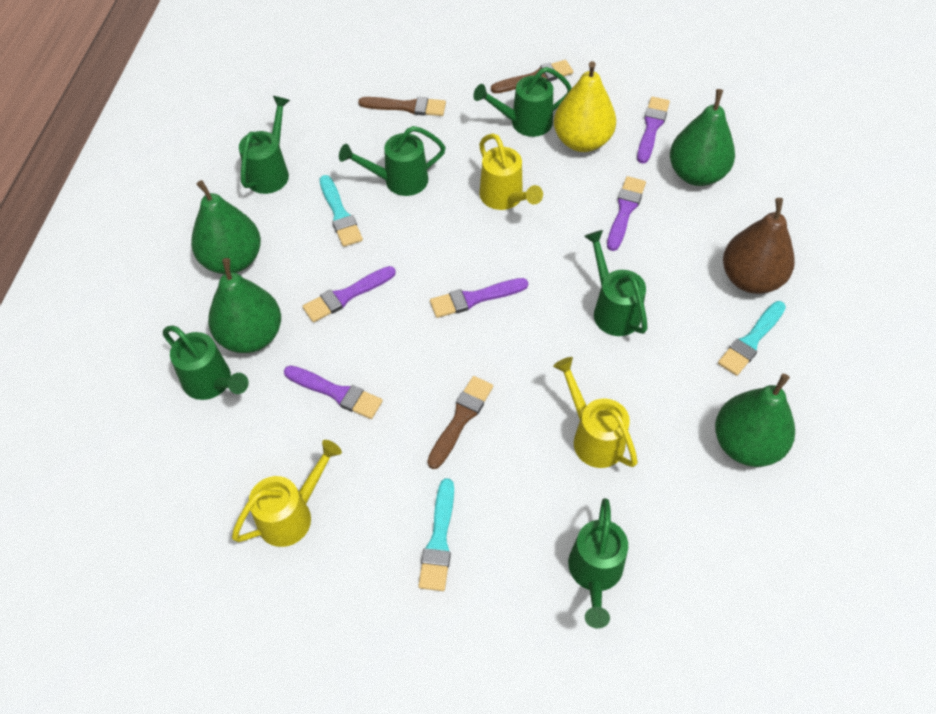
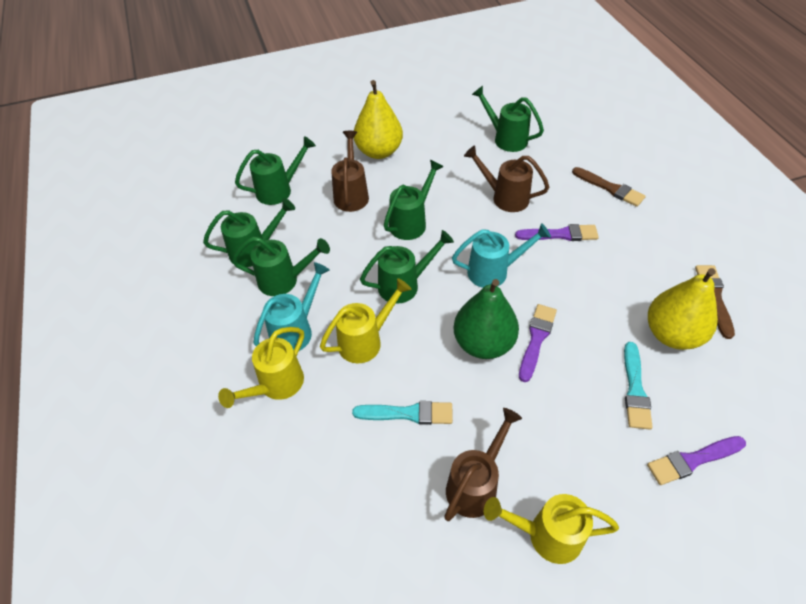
brown brush: 3 -> 2
brown pear: 1 -> 0
brown watering can: 0 -> 3
green pear: 4 -> 1
purple brush: 5 -> 3
turquoise brush: 3 -> 2
turquoise watering can: 0 -> 2
yellow pear: 1 -> 2

